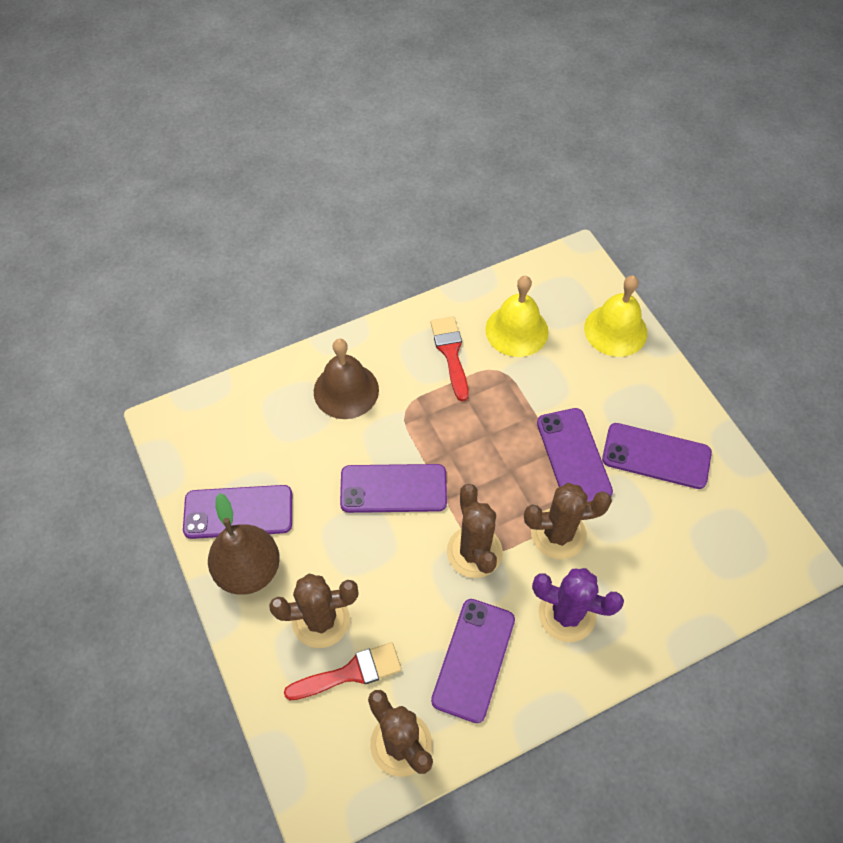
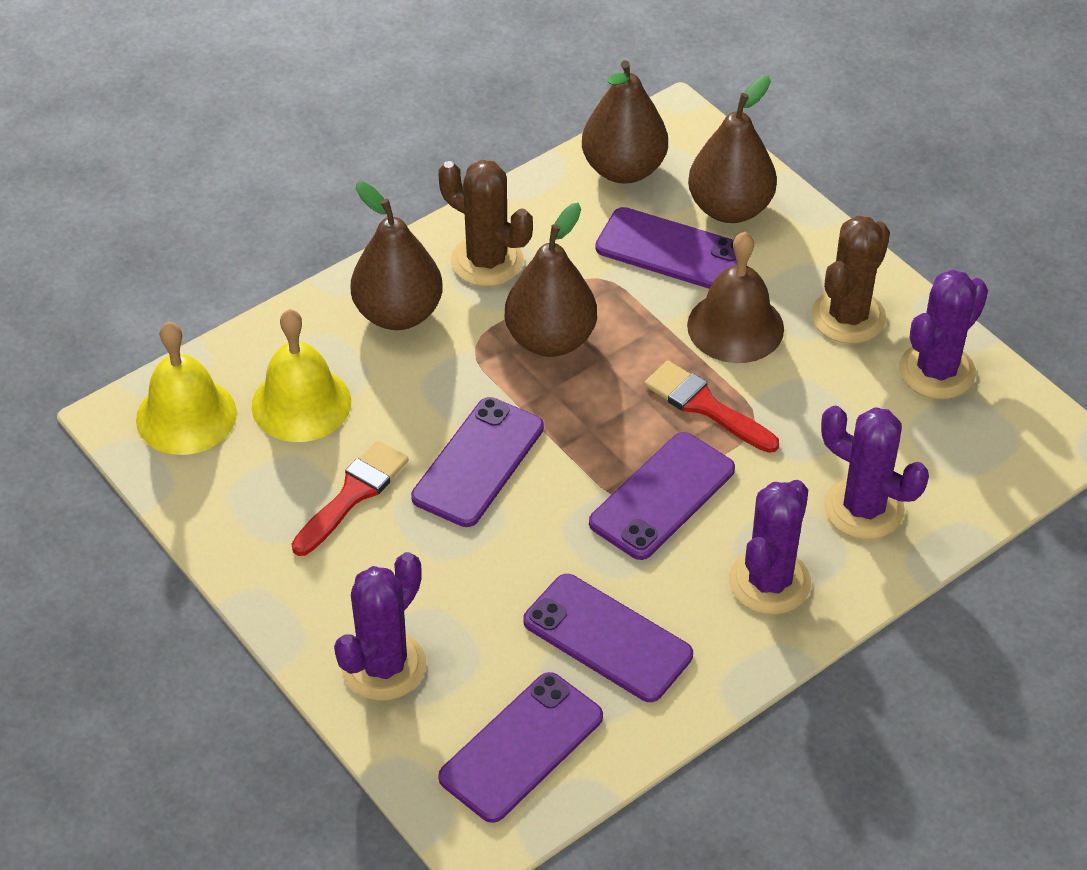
brown cactus: 4 -> 2
brown pear: 1 -> 4
purple cactus: 1 -> 4

